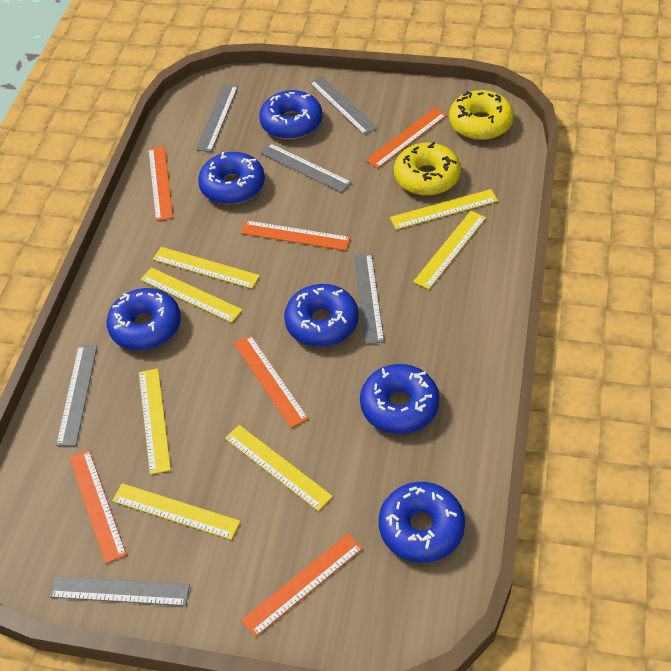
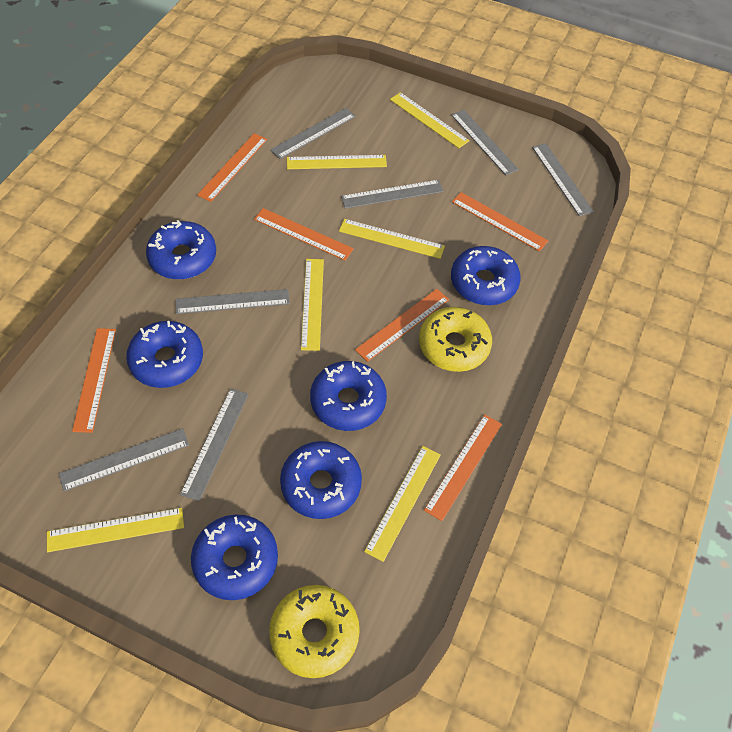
grey ruler: 6 -> 7
yellow ruler: 7 -> 6

